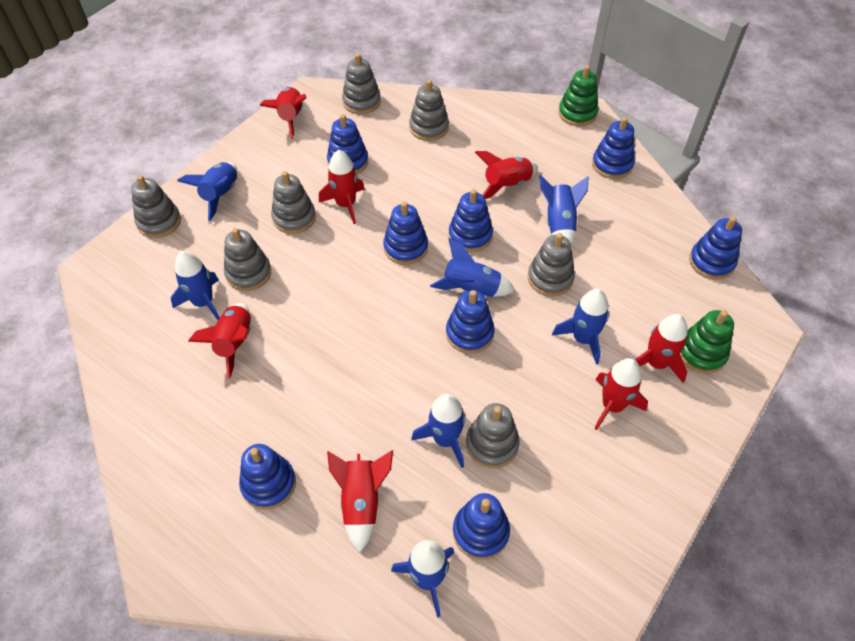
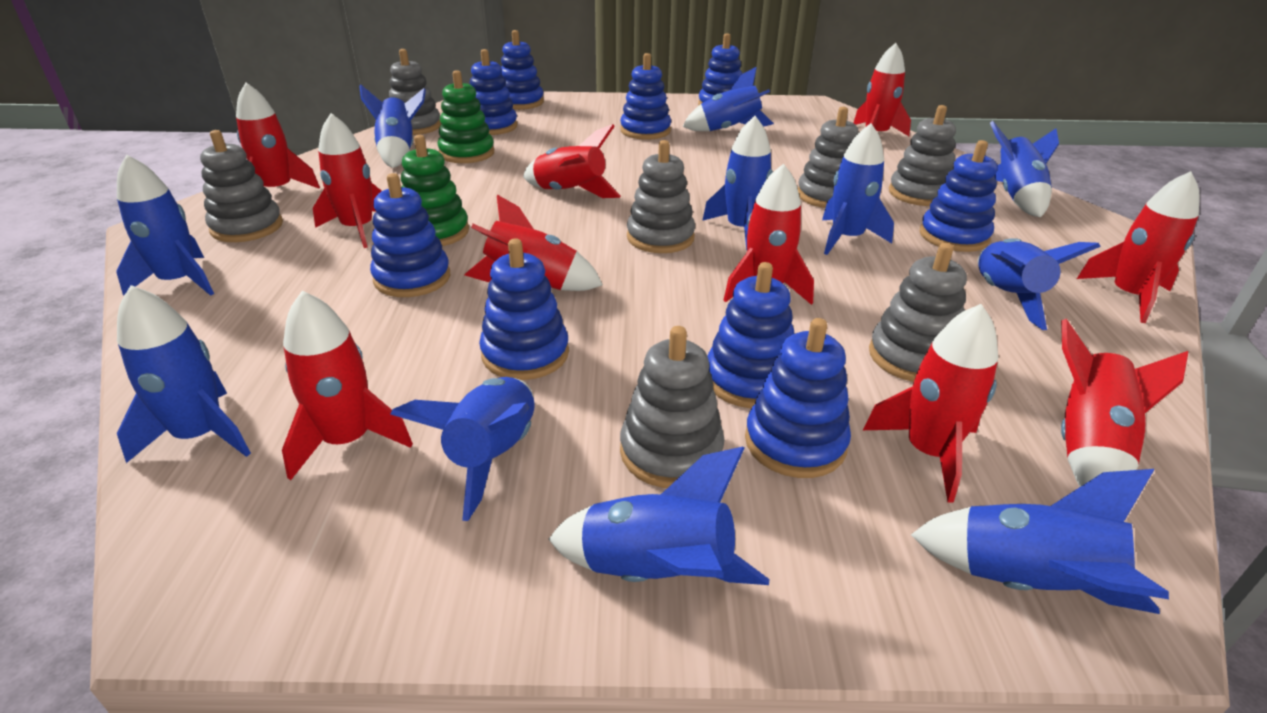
blue rocket: 7 -> 11
blue stacking toy: 8 -> 9
red rocket: 7 -> 10

